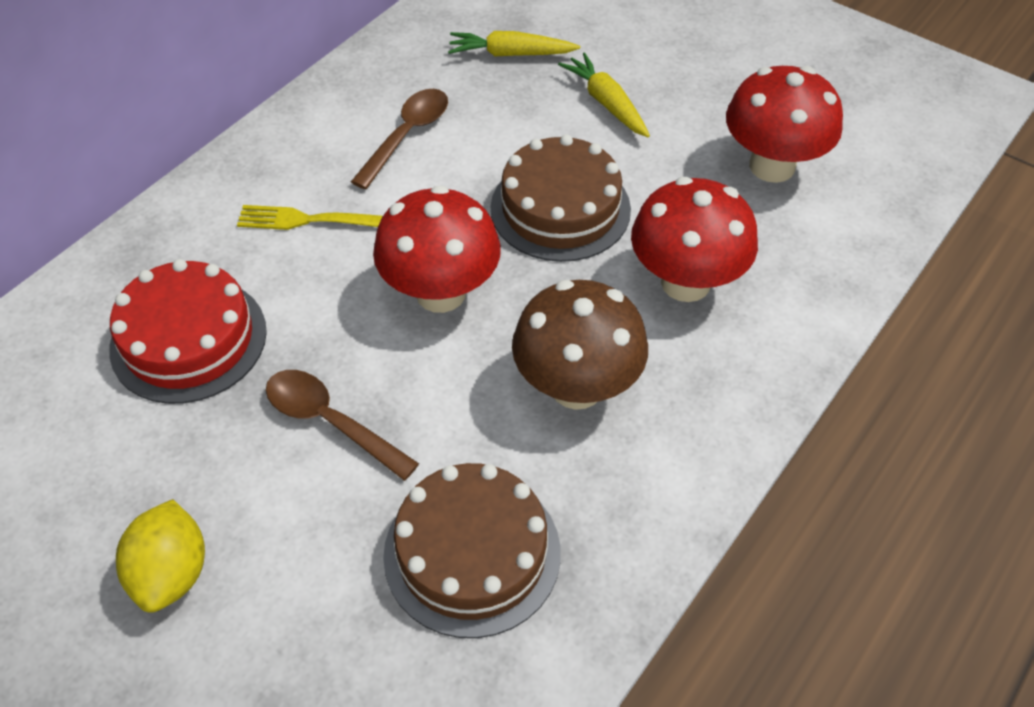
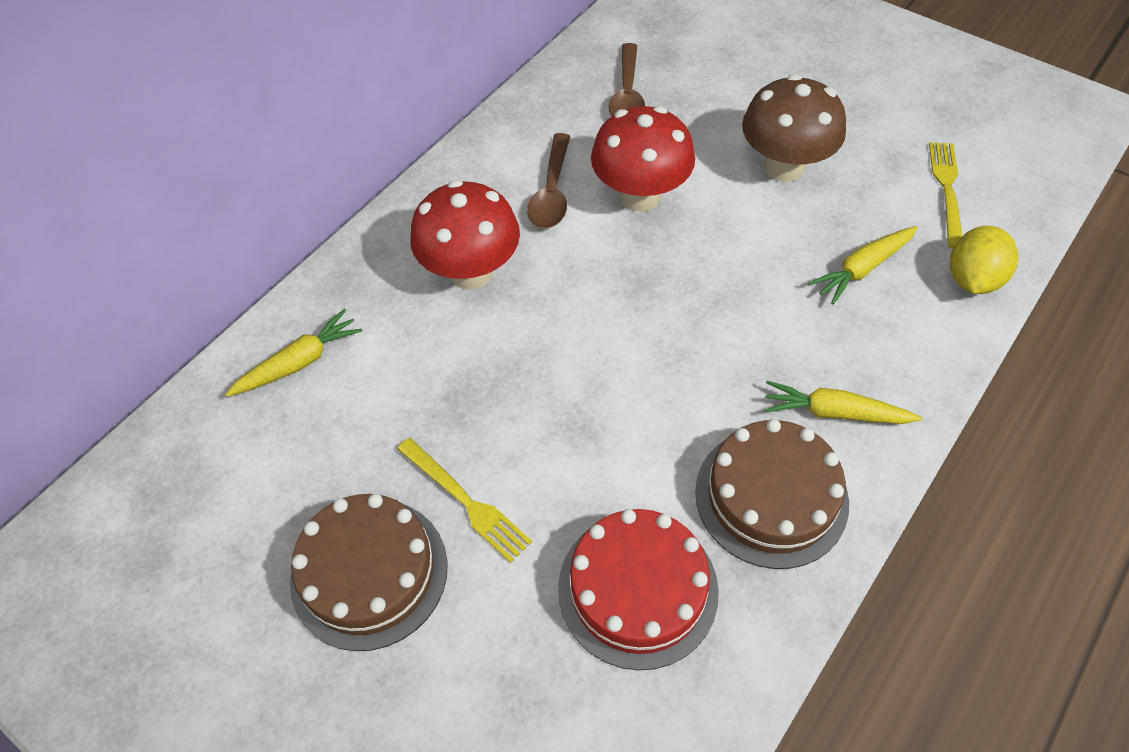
red mushroom: 3 -> 2
yellow carrot: 2 -> 3
yellow fork: 1 -> 2

